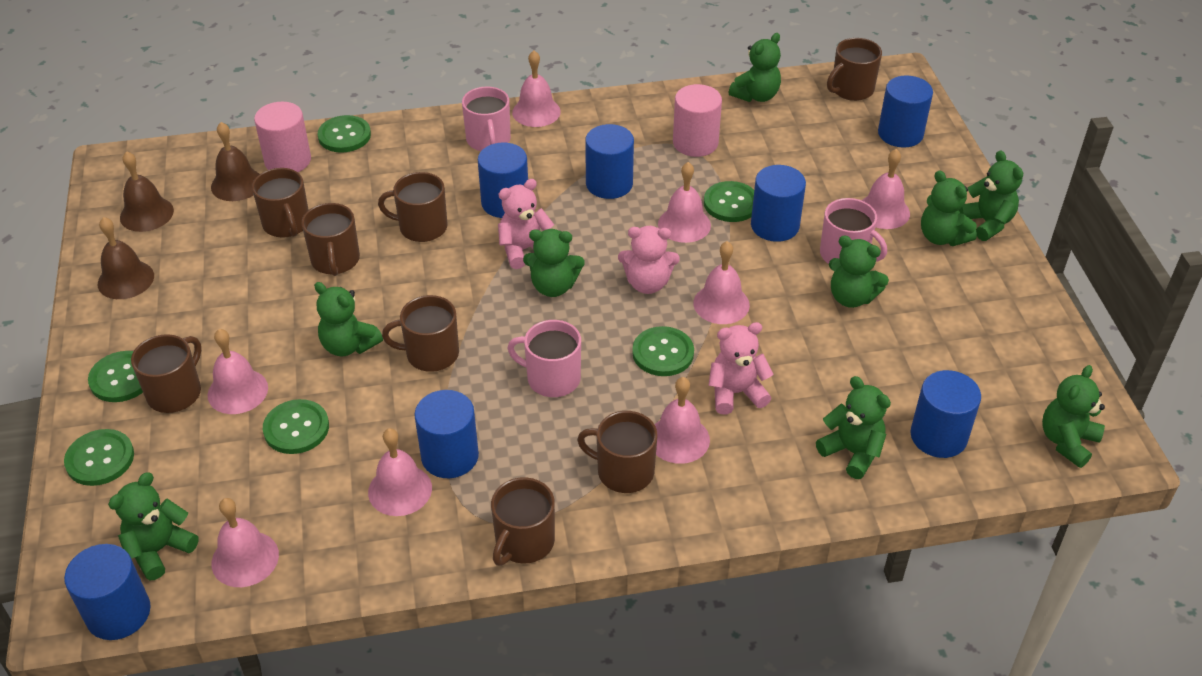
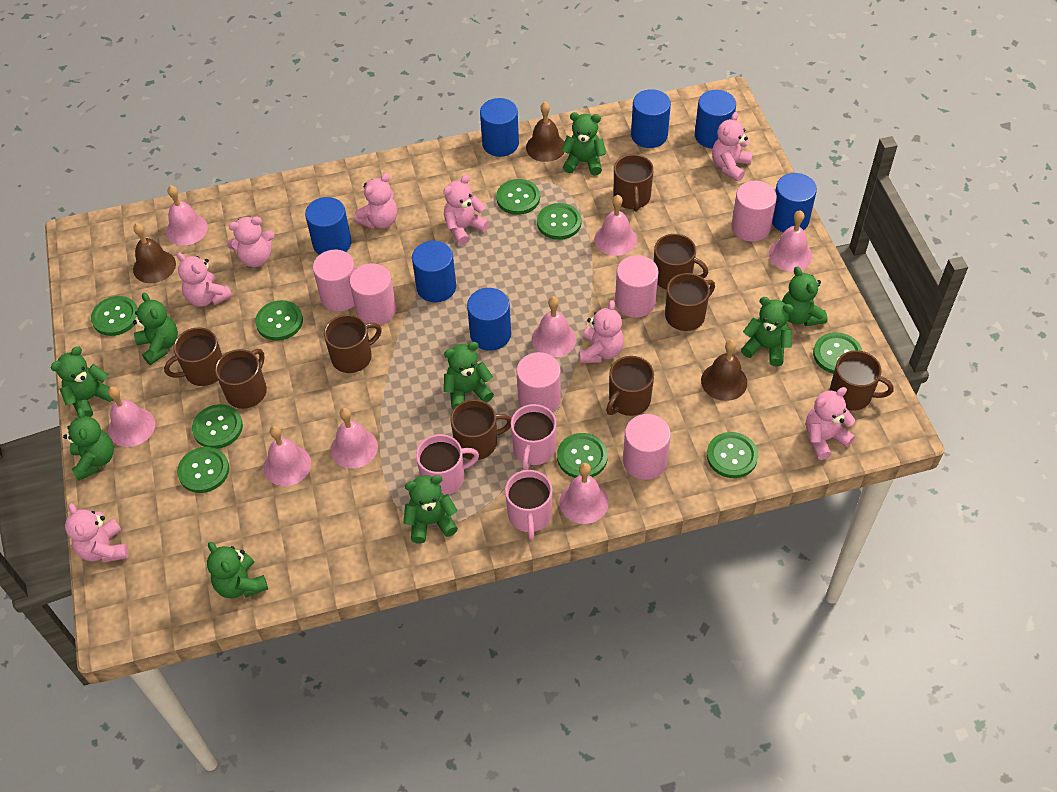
brown mug: 8 -> 9
green button: 6 -> 9
pink cylinder: 2 -> 6
pink teddy bear: 3 -> 8

